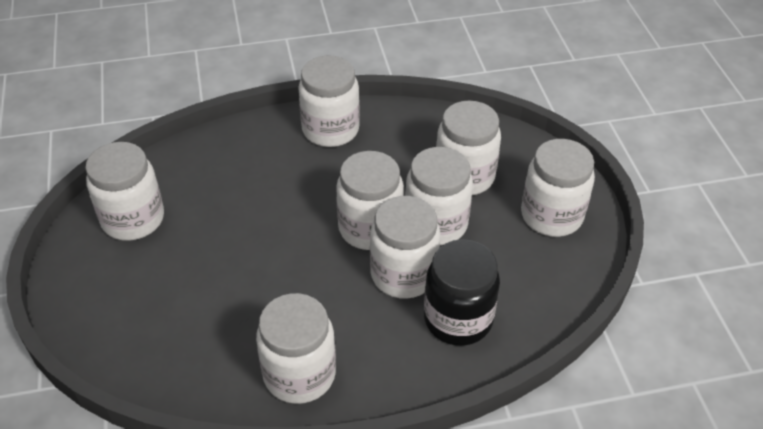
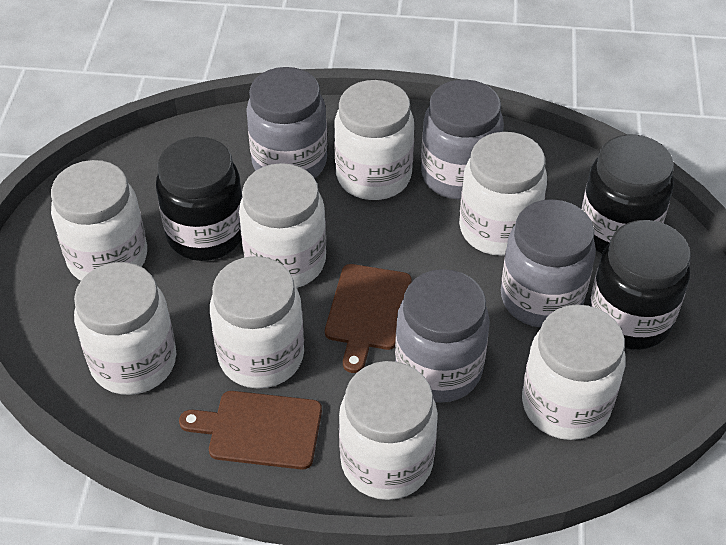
black jar: 1 -> 3
brown cutting board: 0 -> 2
grey jar: 0 -> 4

